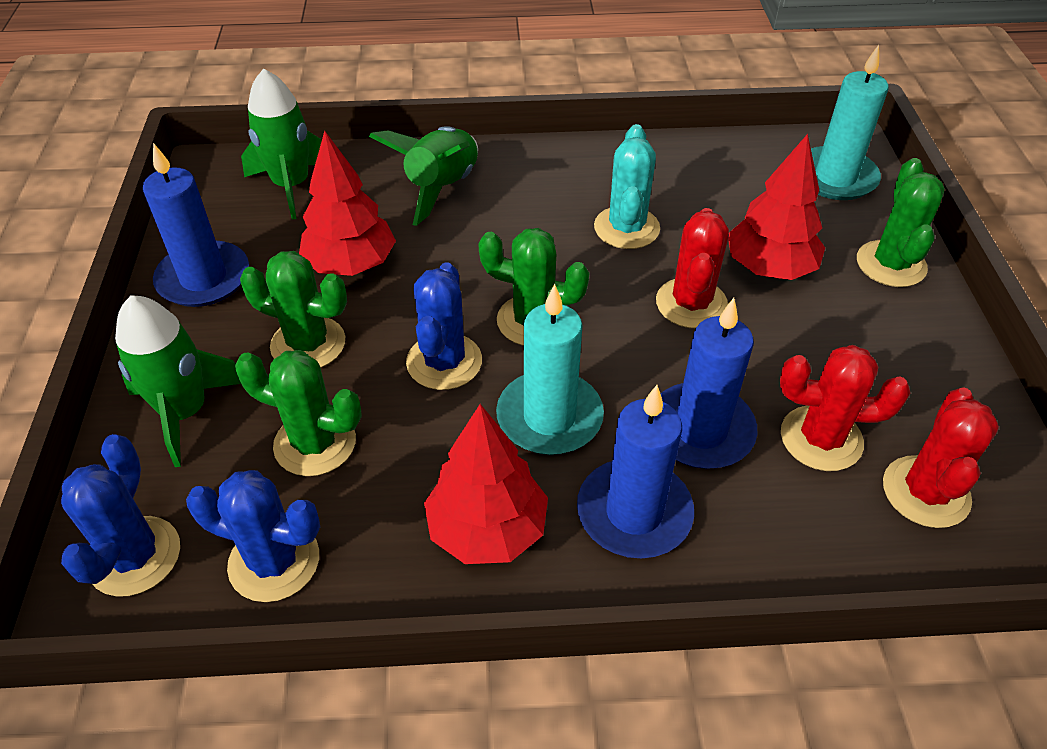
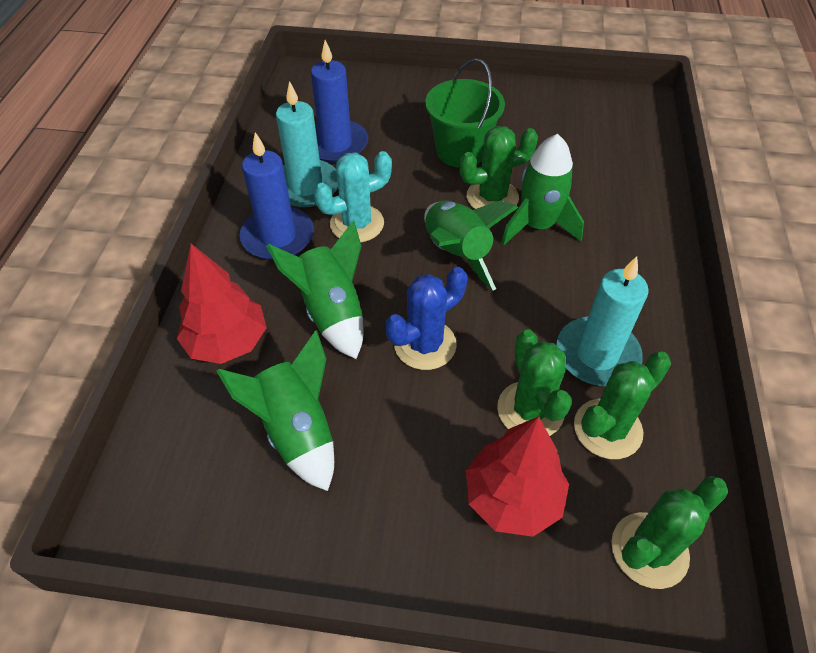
blue cactus: 3 -> 1
blue candle: 3 -> 2
green bucket: 0 -> 1
green rocket: 3 -> 4
red cactus: 3 -> 0
red tree: 3 -> 2

